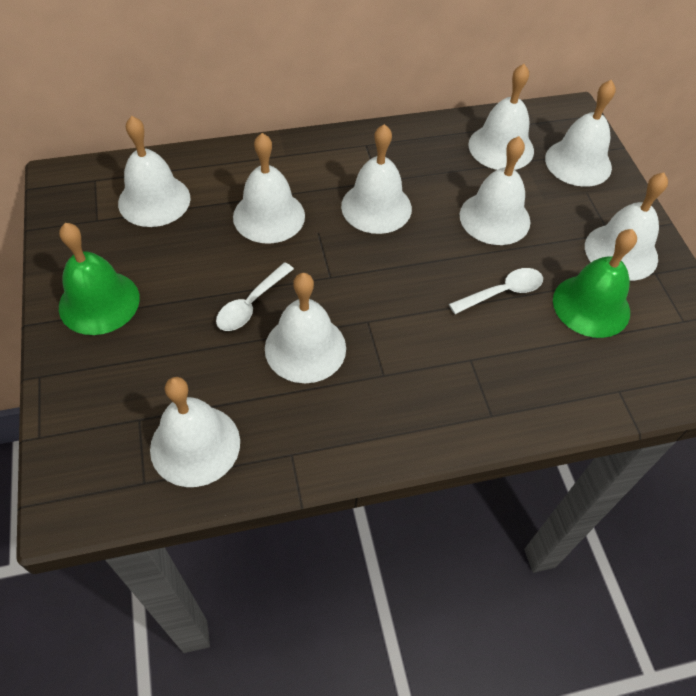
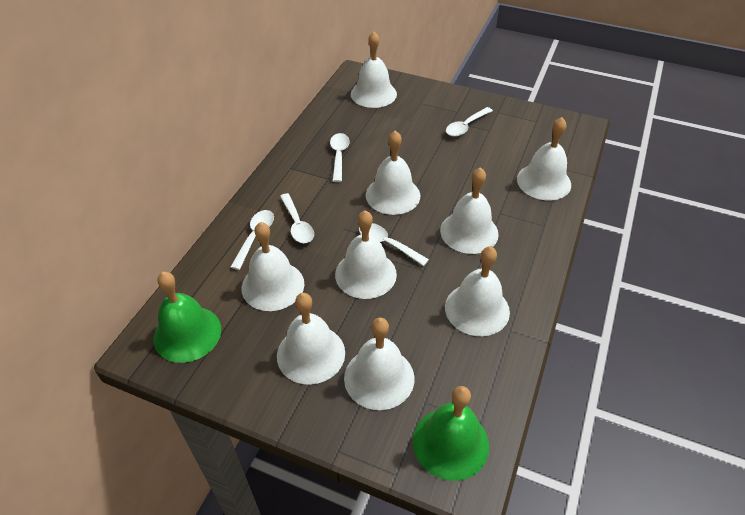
white spoon: 2 -> 5

